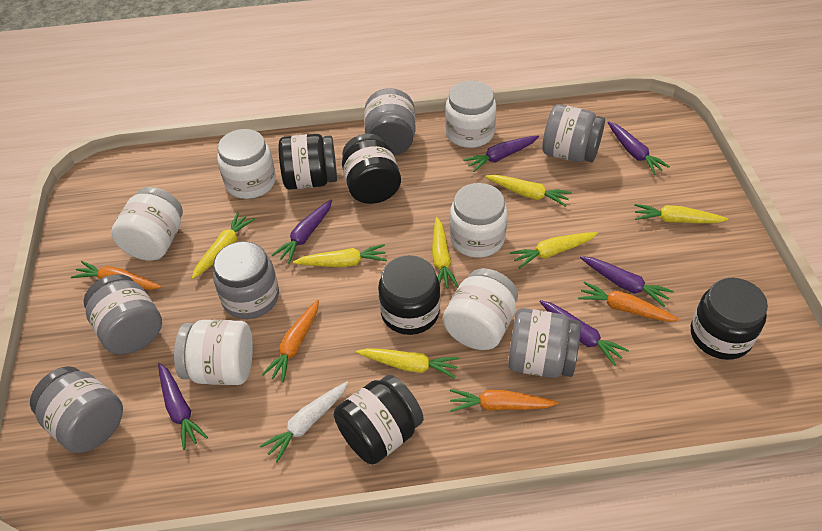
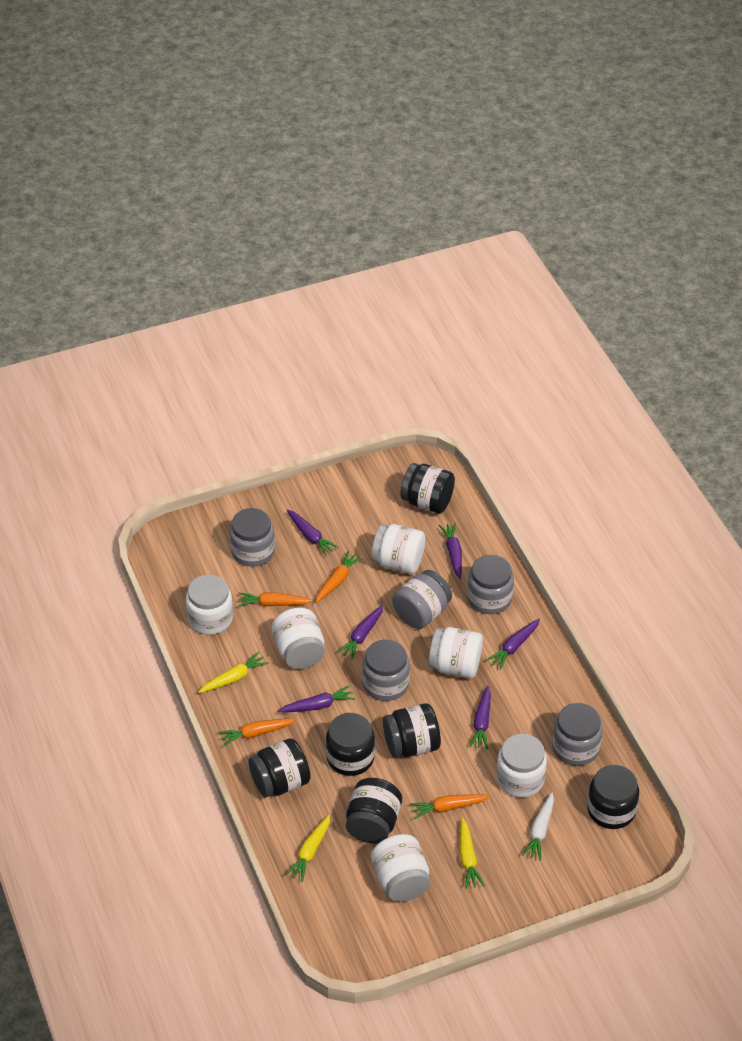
black jar: 5 -> 6
grey jar: 6 -> 5
yellow carrot: 7 -> 3

